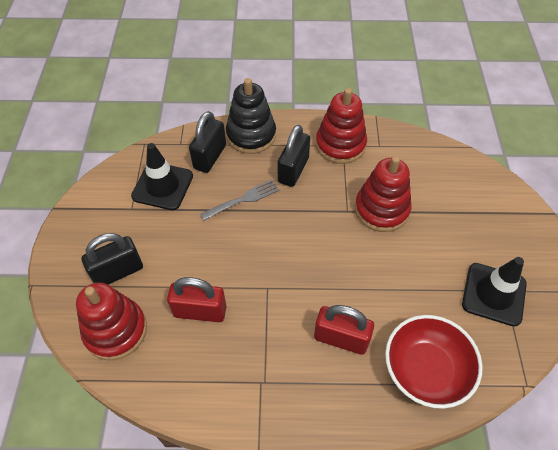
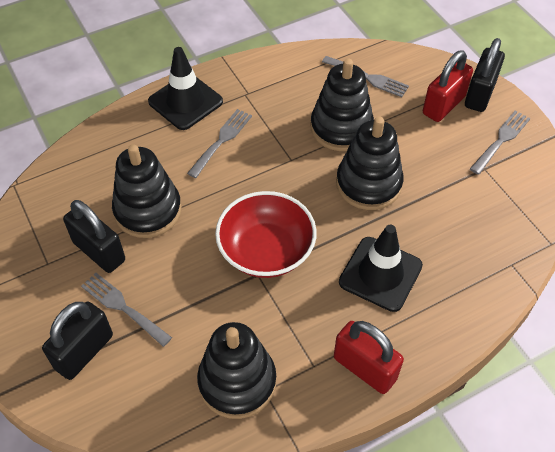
black stacking toy: 1 -> 4
grey fork: 1 -> 4
red stacking toy: 3 -> 0

